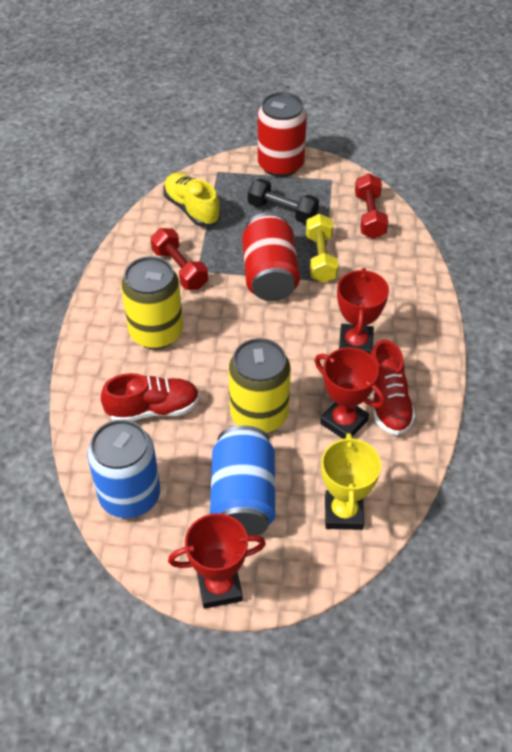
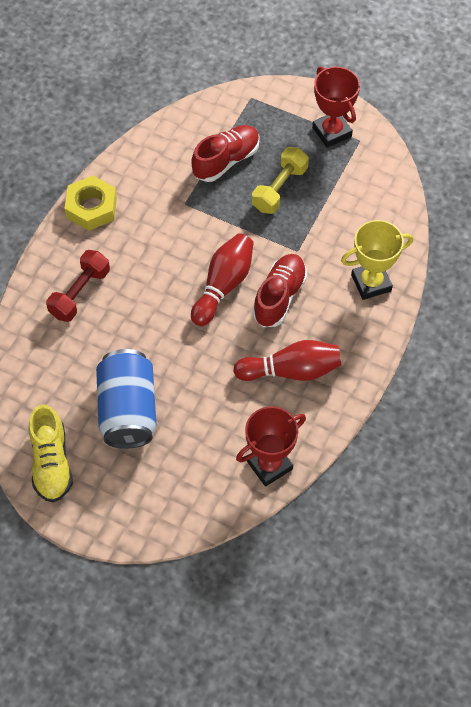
black dumbbell: 1 -> 0
blue can: 2 -> 1
red bowling pin: 0 -> 2
red can: 2 -> 0
red dumbbell: 2 -> 1
red trophy: 3 -> 2
yellow can: 2 -> 0
yellow nut: 0 -> 1

